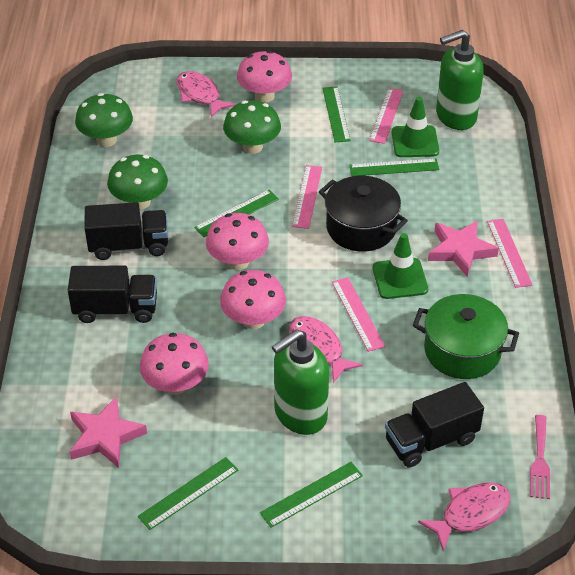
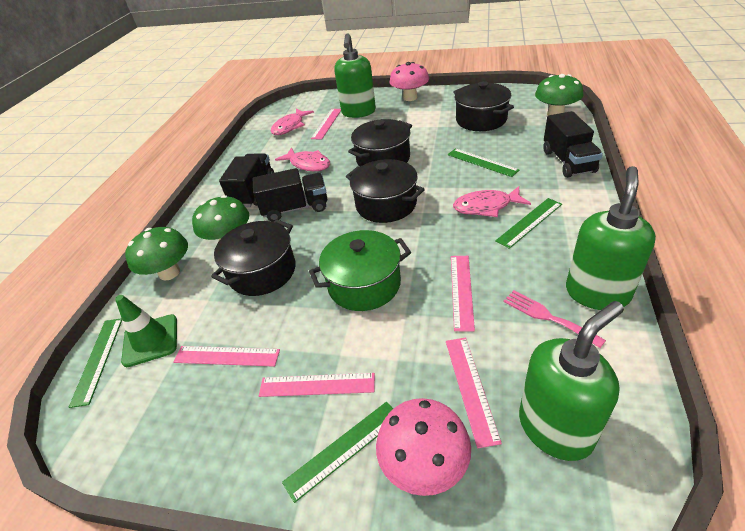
black pot: 1 -> 4
green ruler: 5 -> 4
green soap dispenser: 2 -> 3
green traffic cone: 2 -> 1
pink mushroom: 4 -> 2
pink ruler: 4 -> 5
pink star: 2 -> 0

